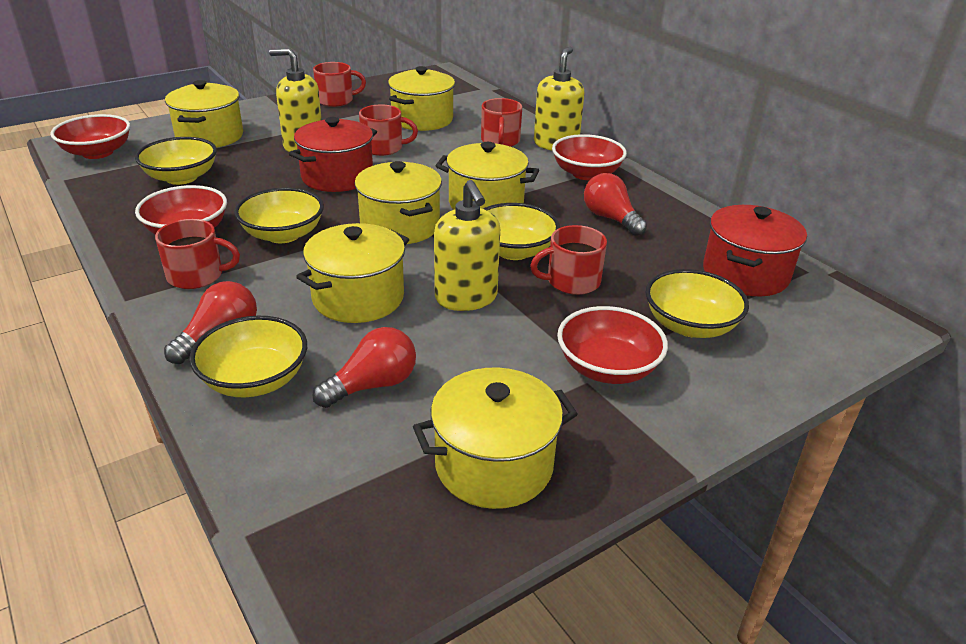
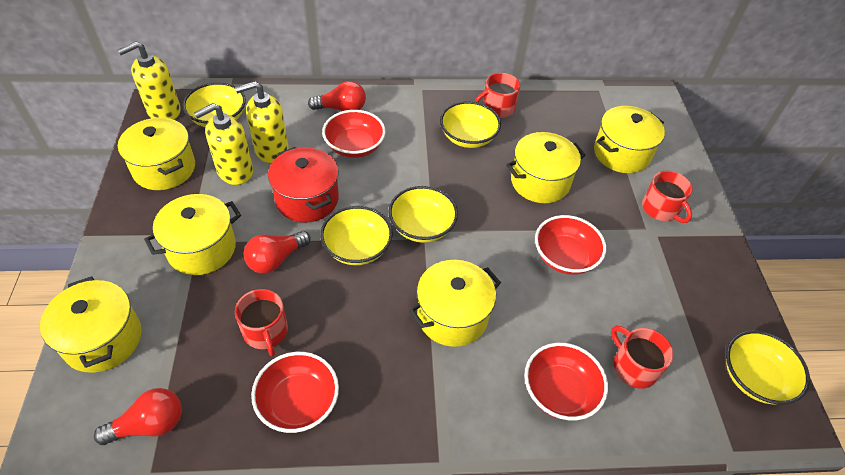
red mug: 5 -> 4
red pot: 2 -> 1

